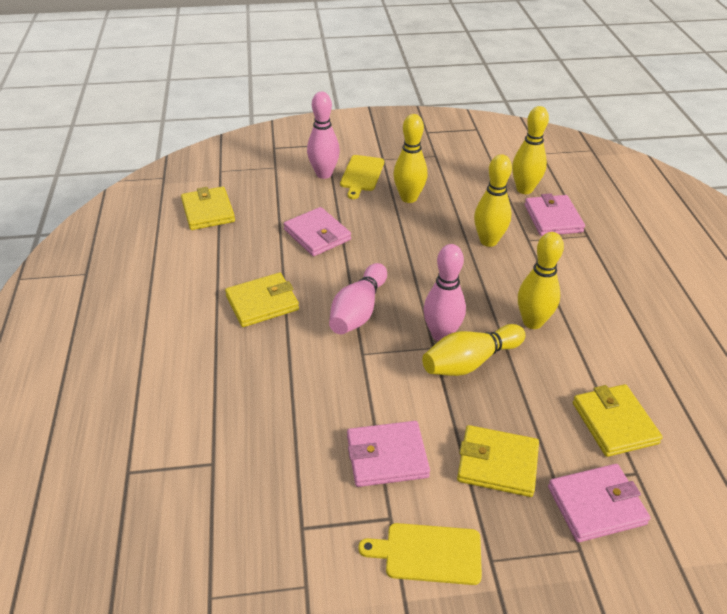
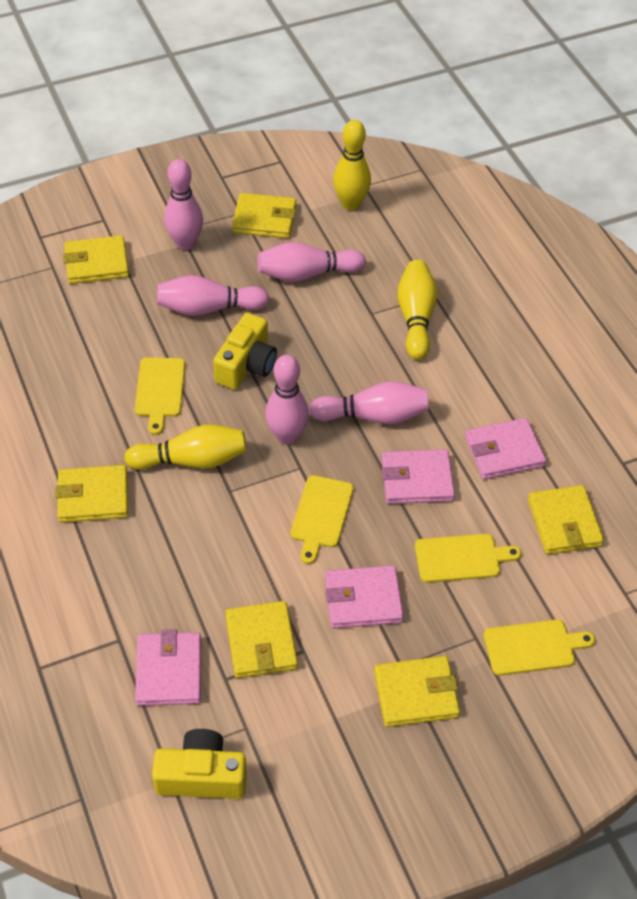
pink bowling pin: 3 -> 5
yellow bowling pin: 5 -> 3
yellow camera: 0 -> 2
yellow cutting board: 2 -> 4
yellow wallet: 4 -> 6

